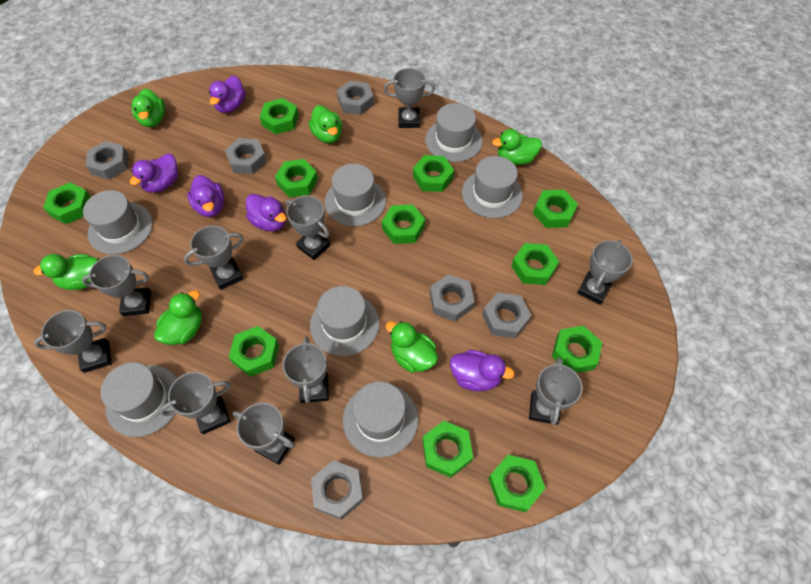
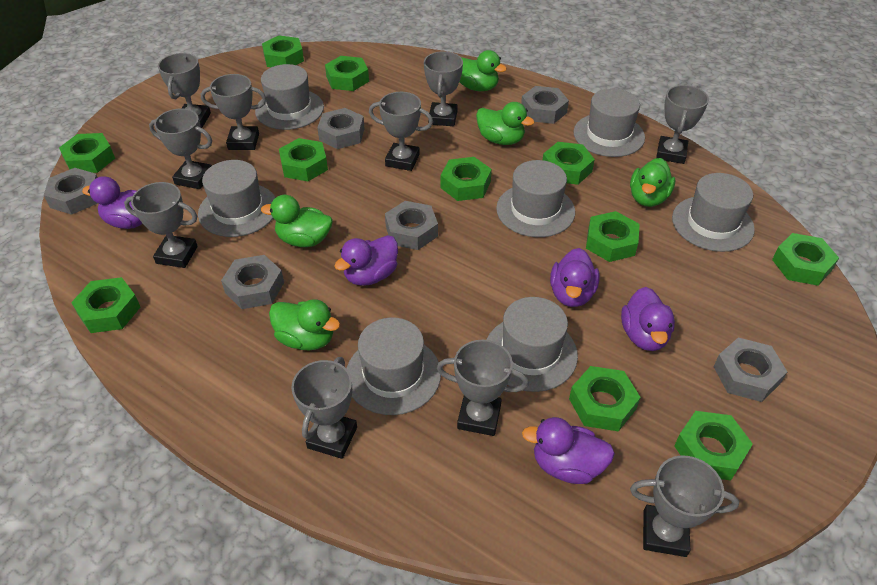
green duck: 6 -> 5

